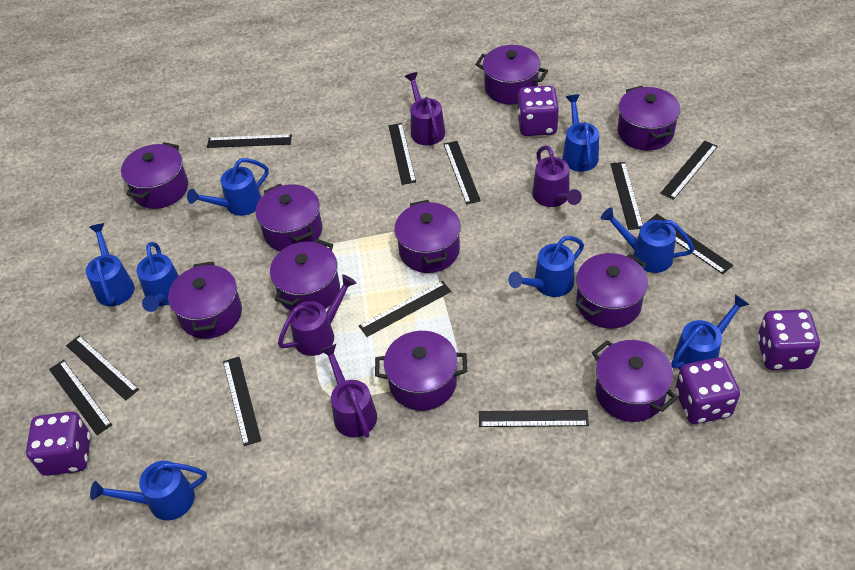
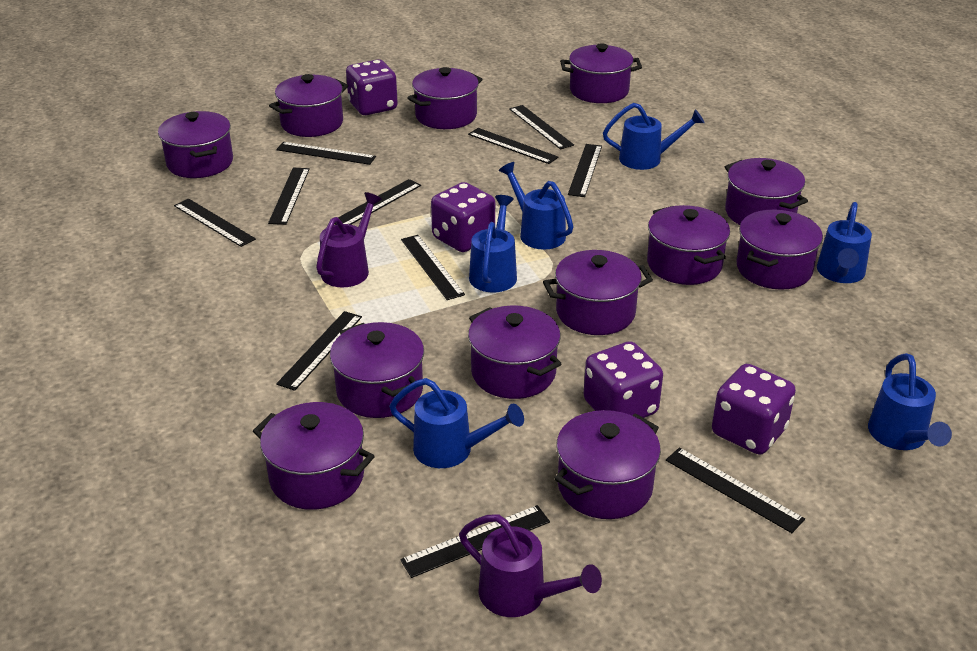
blue watering can: 8 -> 6
purple pot: 10 -> 12
purple watering can: 4 -> 2

